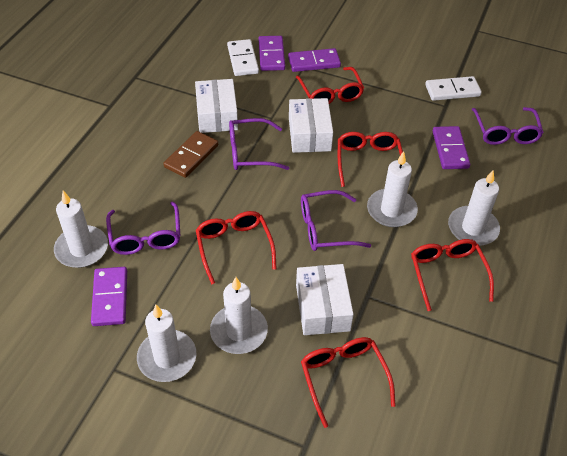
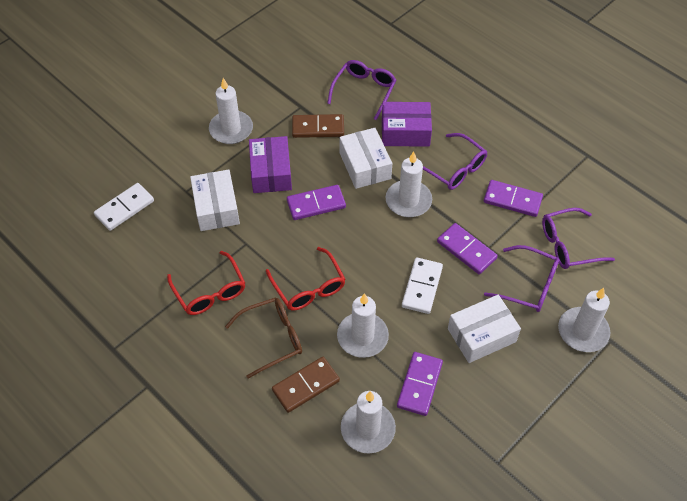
brown domino: 1 -> 2
brown glasses: 0 -> 1
purple box: 0 -> 2
red glasses: 5 -> 2

